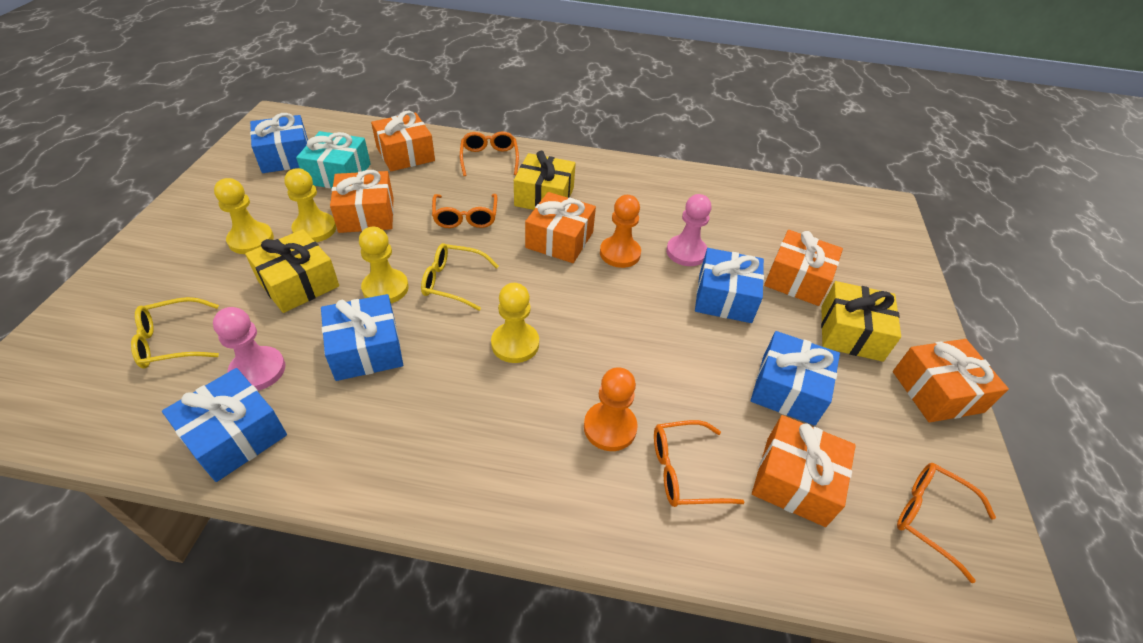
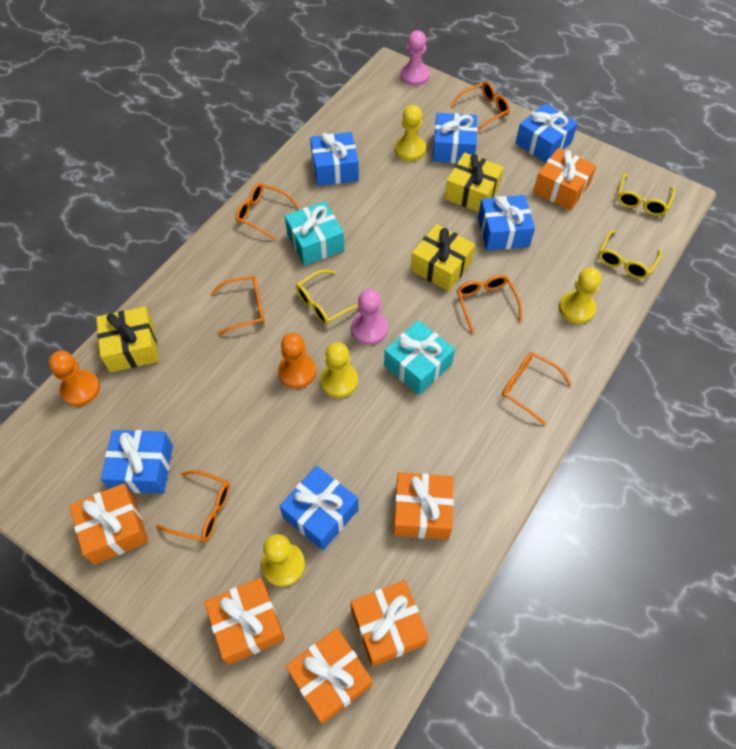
blue gift: 5 -> 6
orange glasses: 4 -> 6
turquoise gift: 1 -> 2
yellow glasses: 2 -> 3

